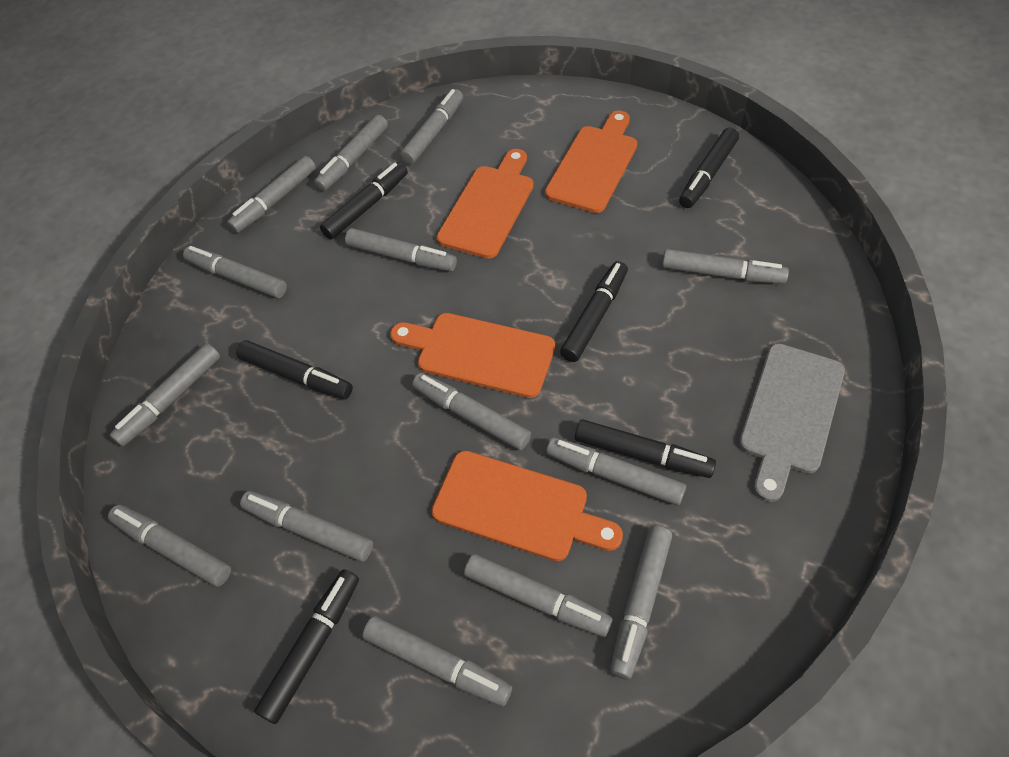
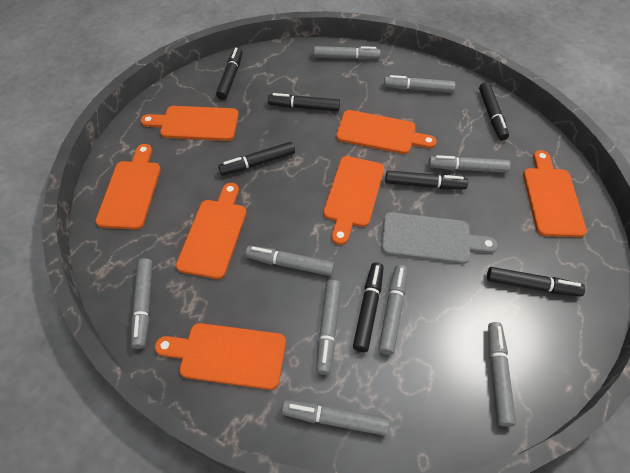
black marker: 6 -> 7
grey marker: 14 -> 9
orange cutting board: 4 -> 7

